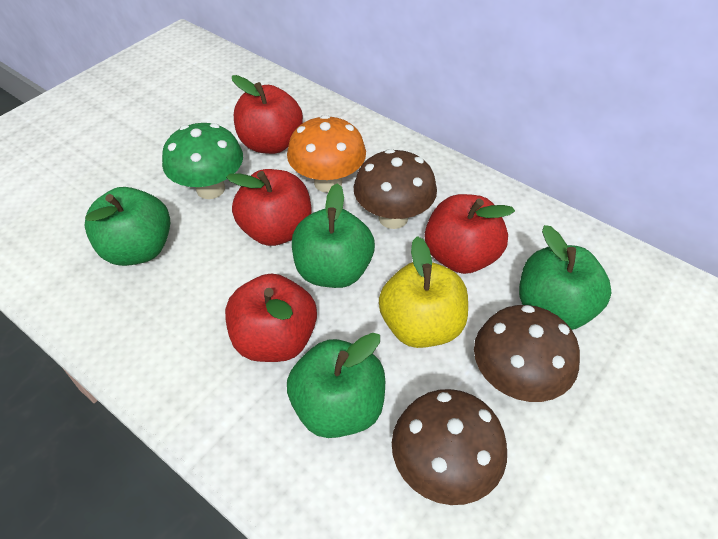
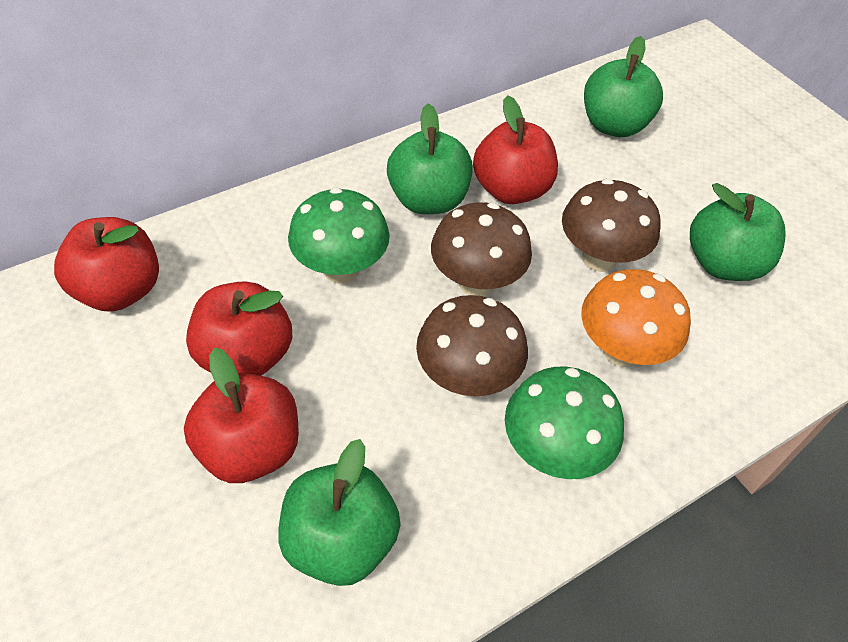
green mushroom: 1 -> 2
yellow apple: 1 -> 0

